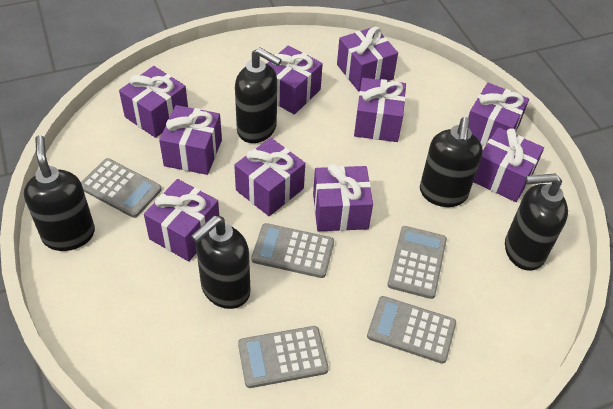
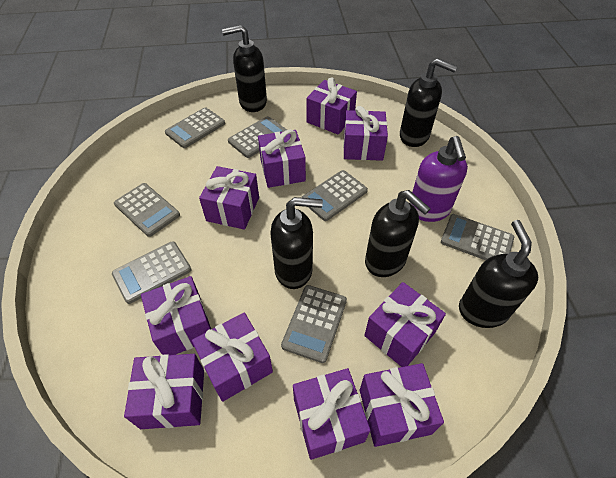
grey calculator: 5 -> 7
purple soap dispenser: 0 -> 1

